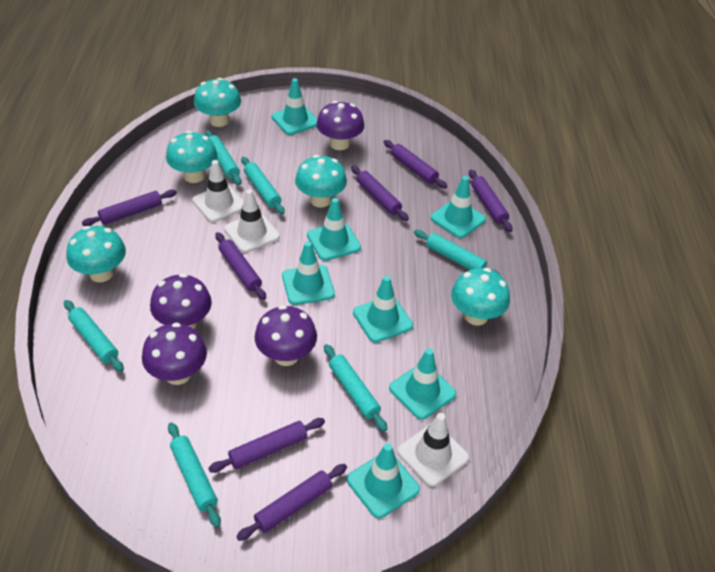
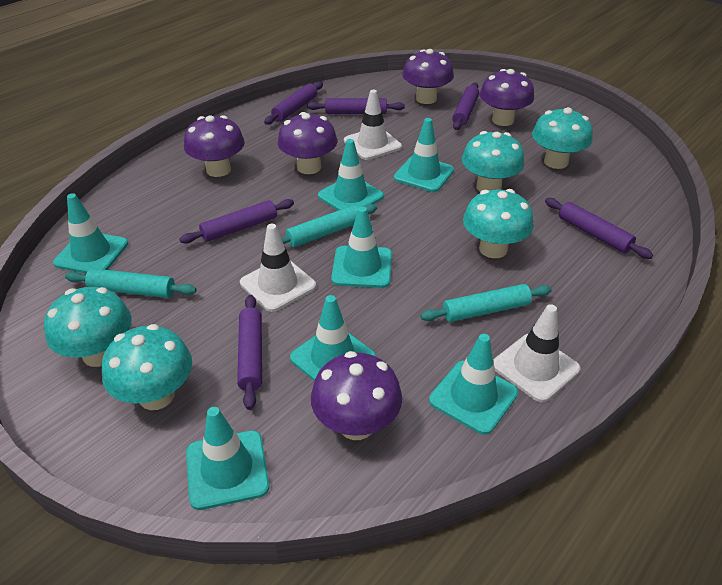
purple mushroom: 4 -> 5
purple rolling pin: 7 -> 6
turquoise rolling pin: 6 -> 3

